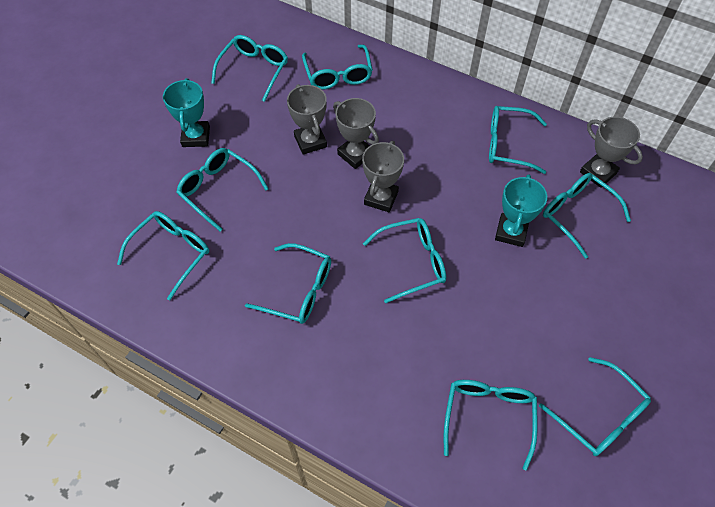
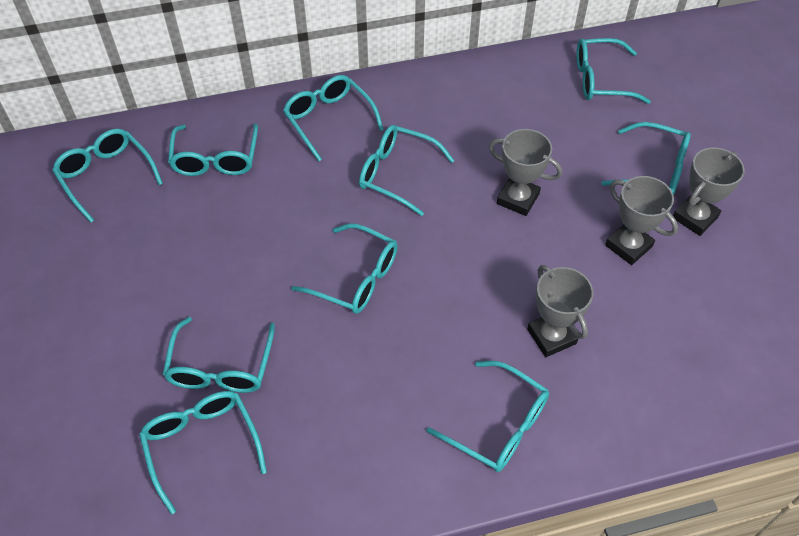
turquoise trophy: 2 -> 0

